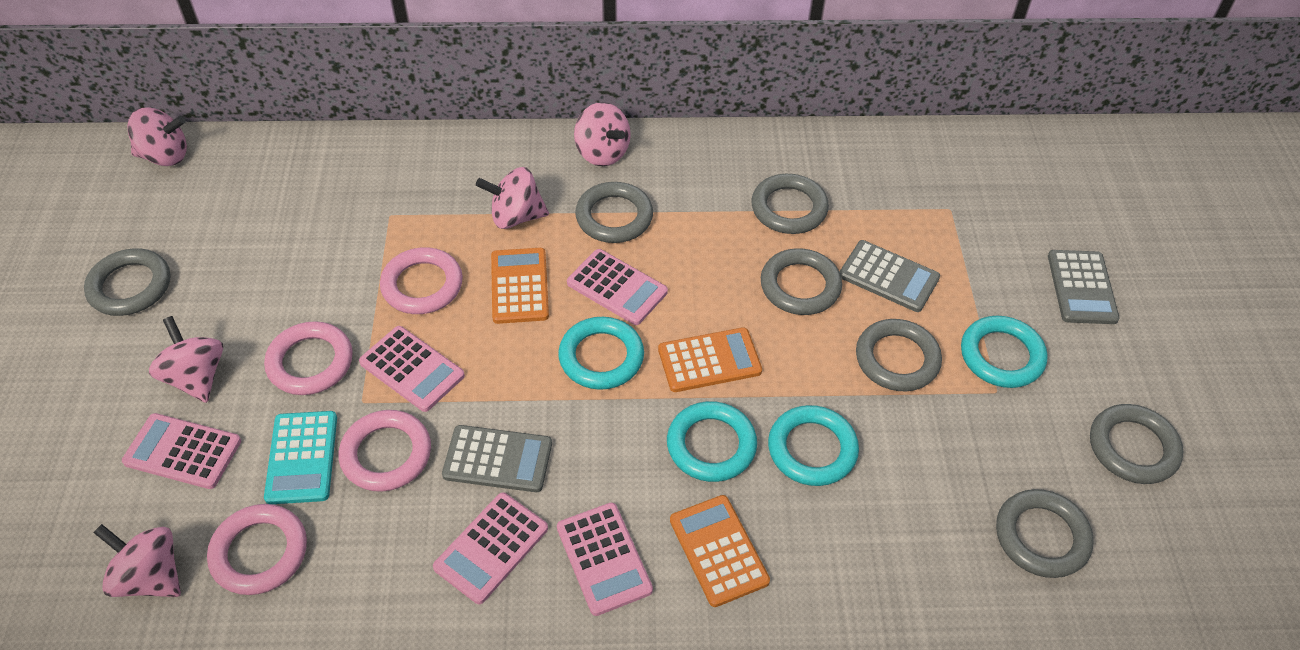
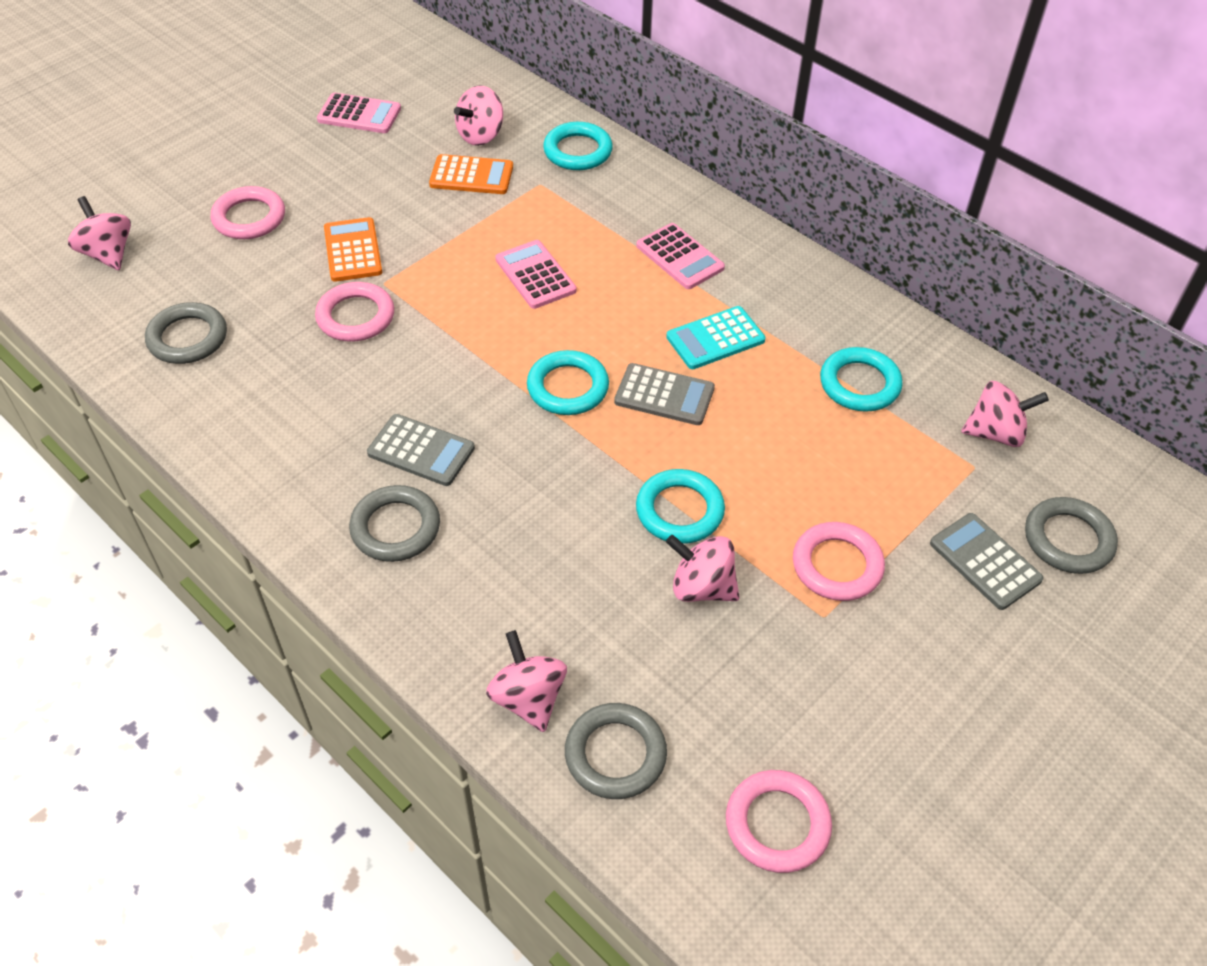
grey ring: 7 -> 4
orange calculator: 3 -> 2
pink calculator: 5 -> 3

